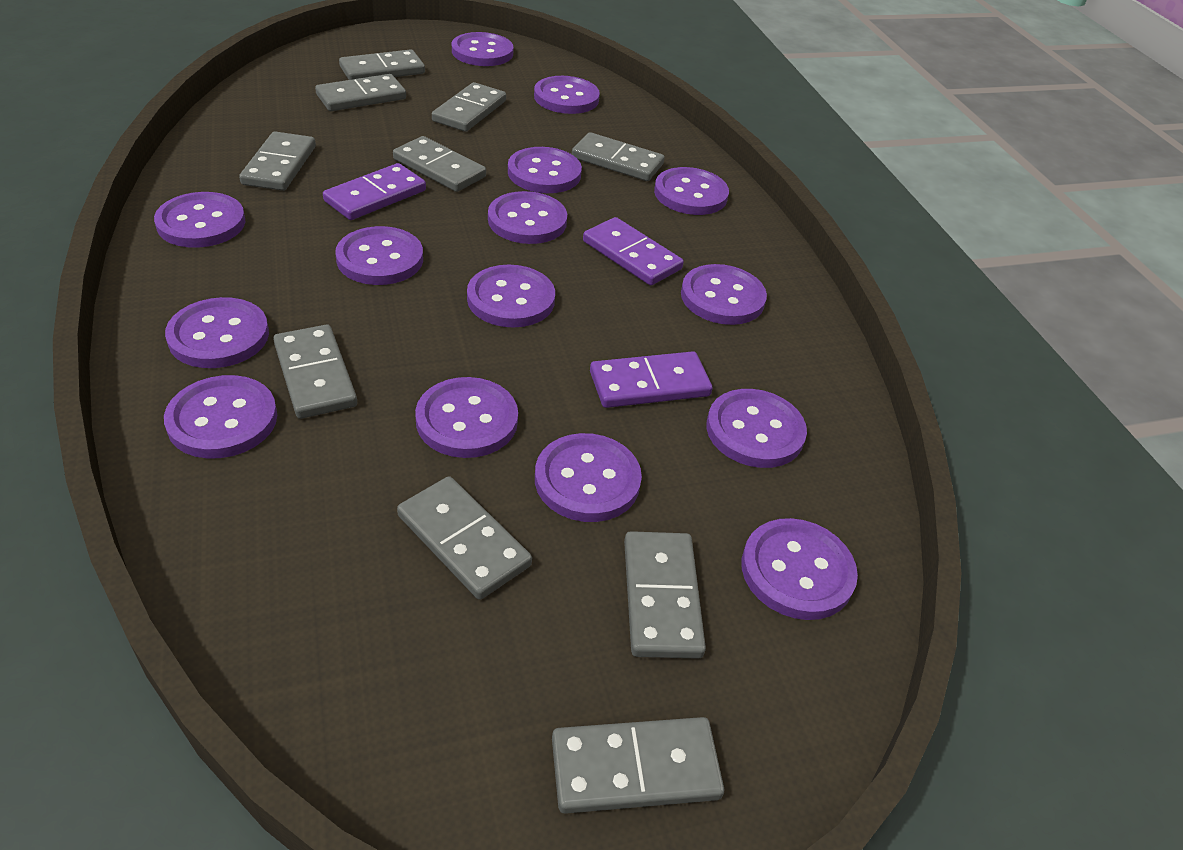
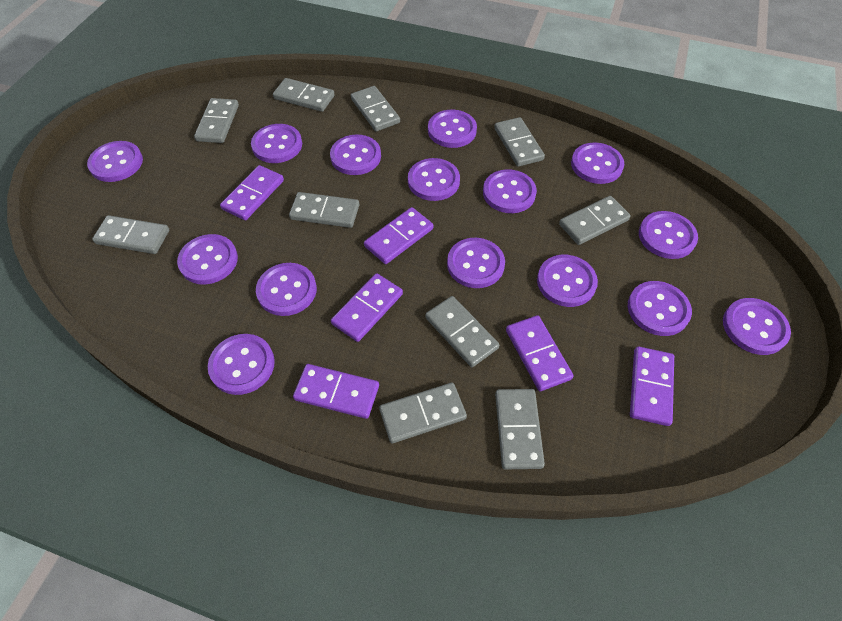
purple domino: 3 -> 6

